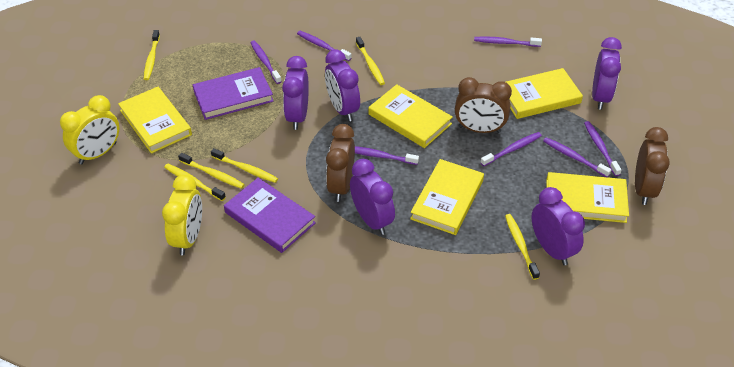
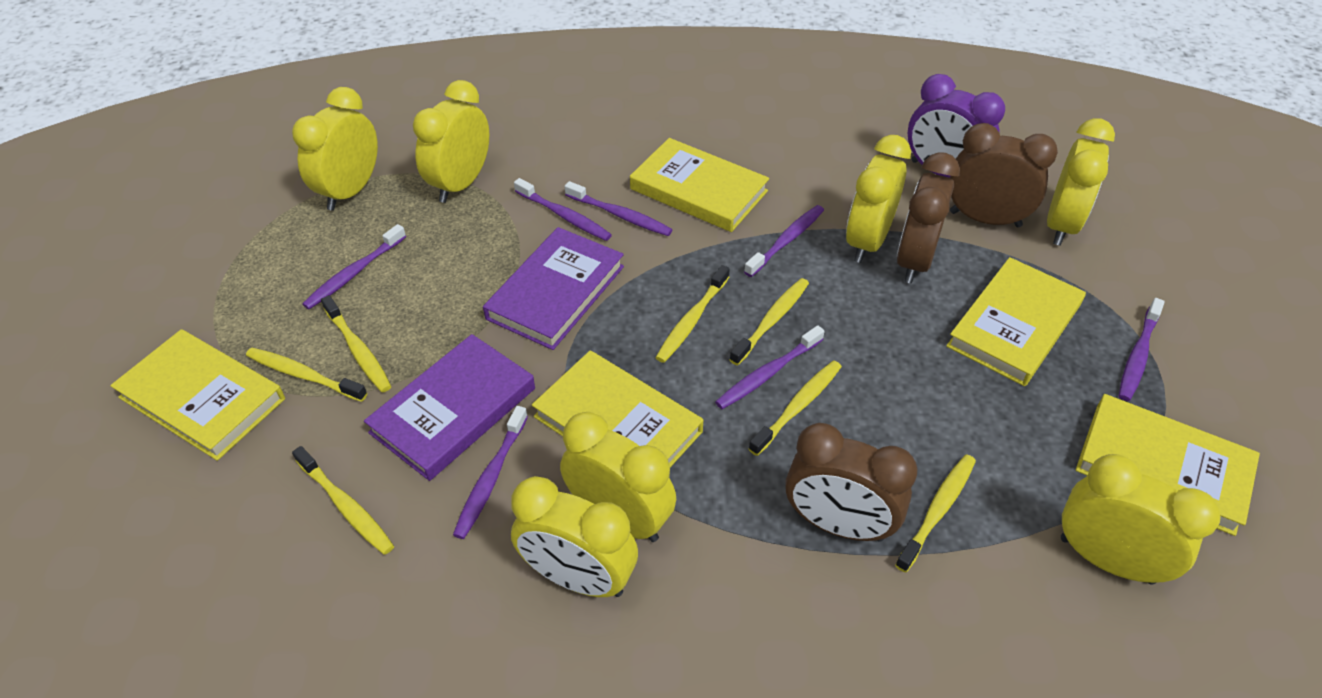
purple clock: 5 -> 1
yellow clock: 2 -> 7
yellow toothbrush: 6 -> 7

